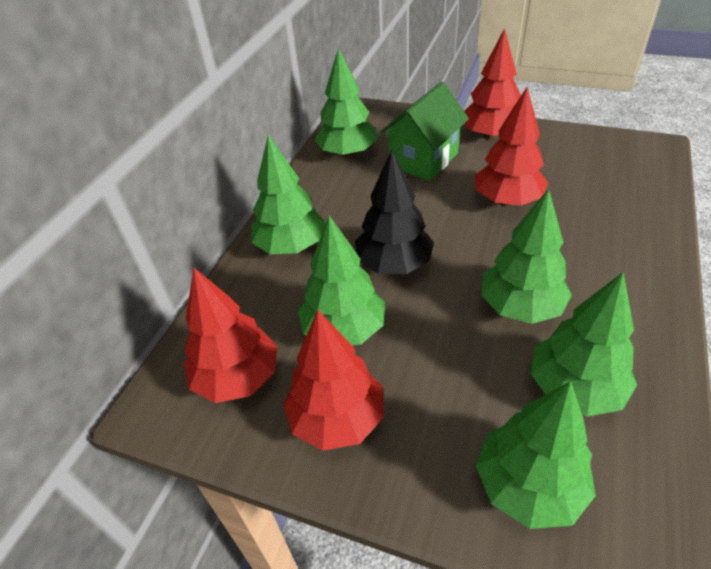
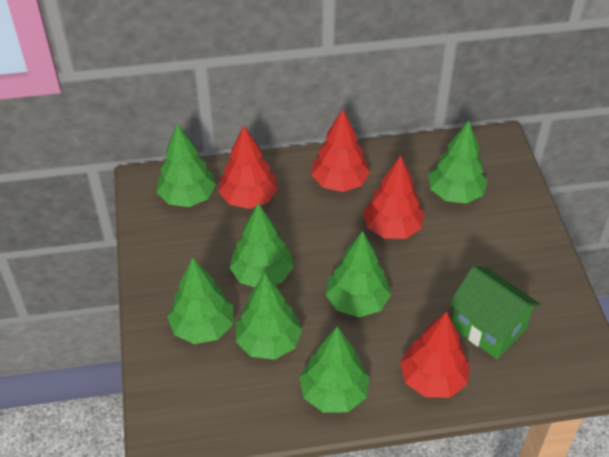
black tree: 1 -> 0
green tree: 6 -> 7

